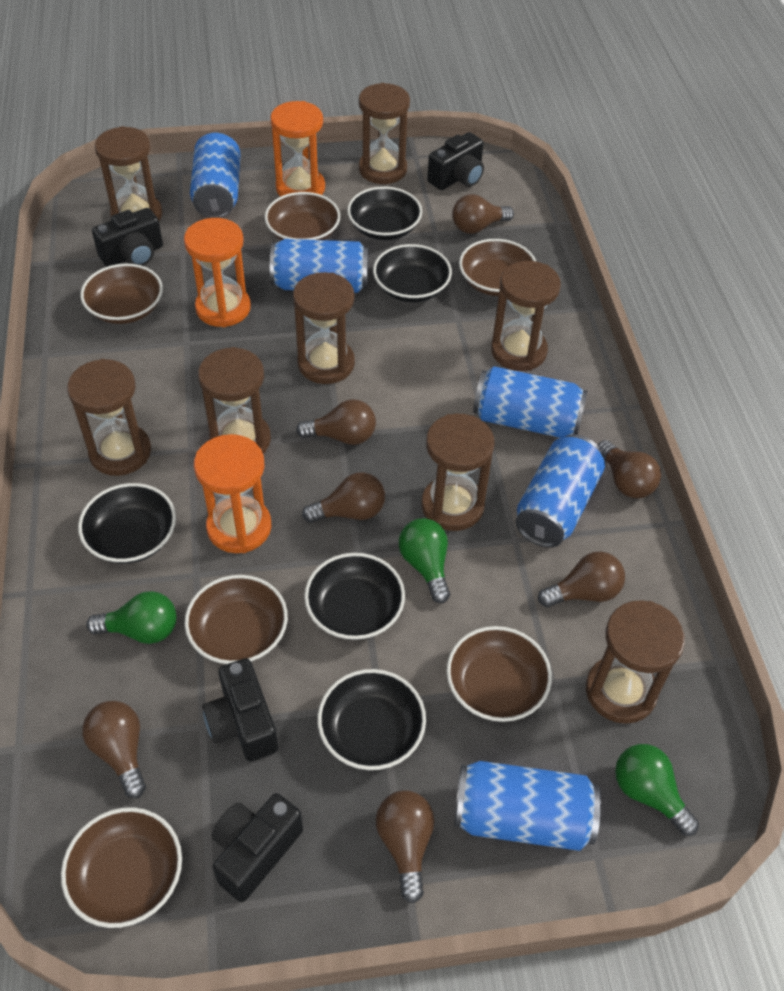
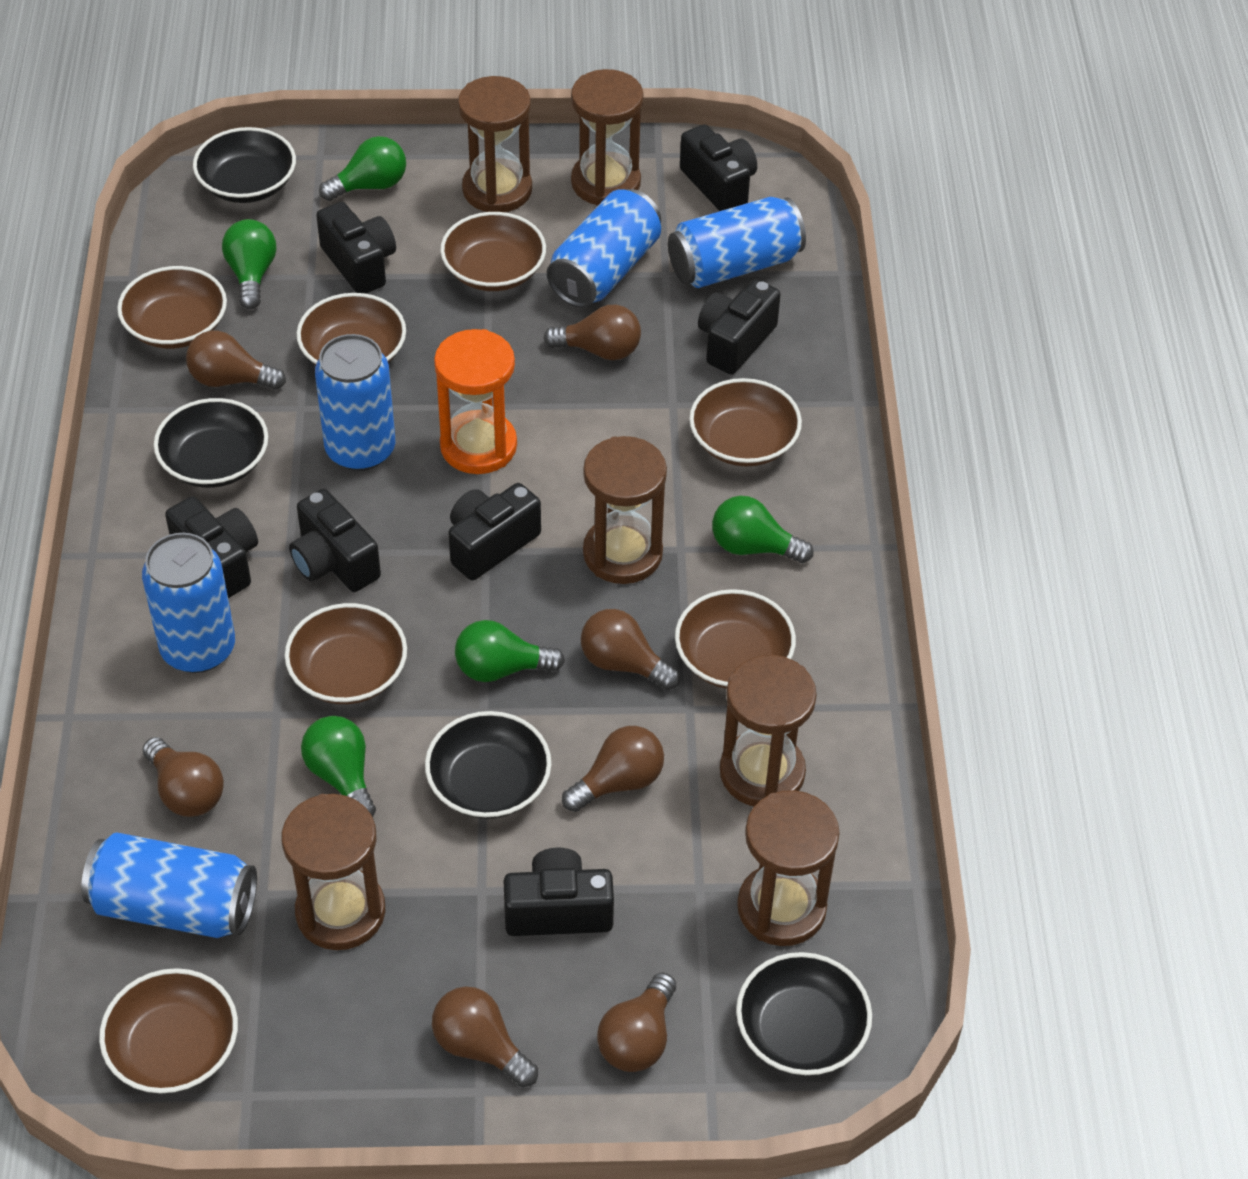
black bowl: 5 -> 4
black camera: 4 -> 7
brown bowl: 6 -> 7
brown hourglass: 8 -> 6
green light bulb: 3 -> 5
orange hourglass: 3 -> 1

